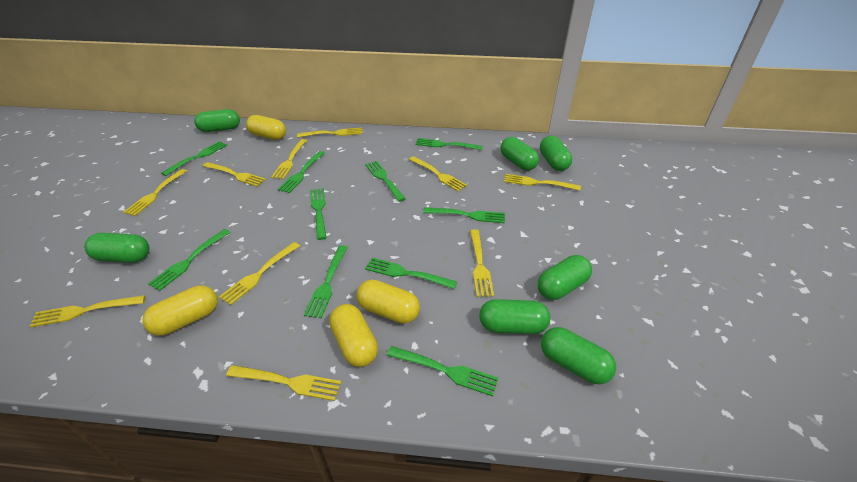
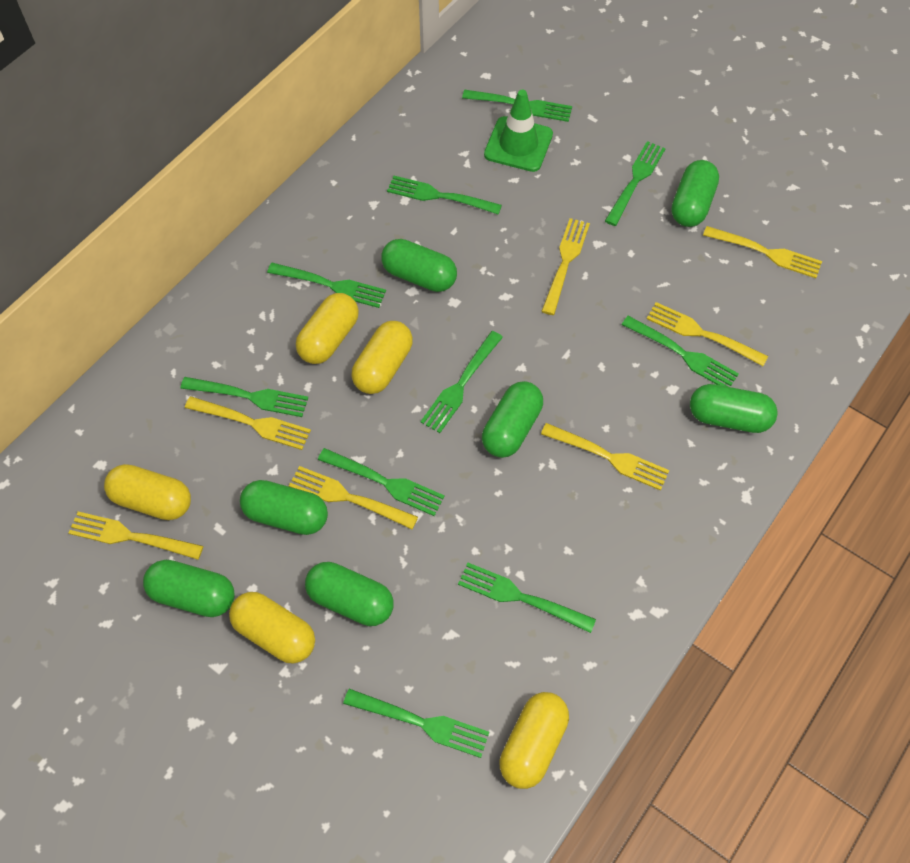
green traffic cone: 0 -> 1
yellow capsule: 4 -> 5
yellow fork: 10 -> 7

